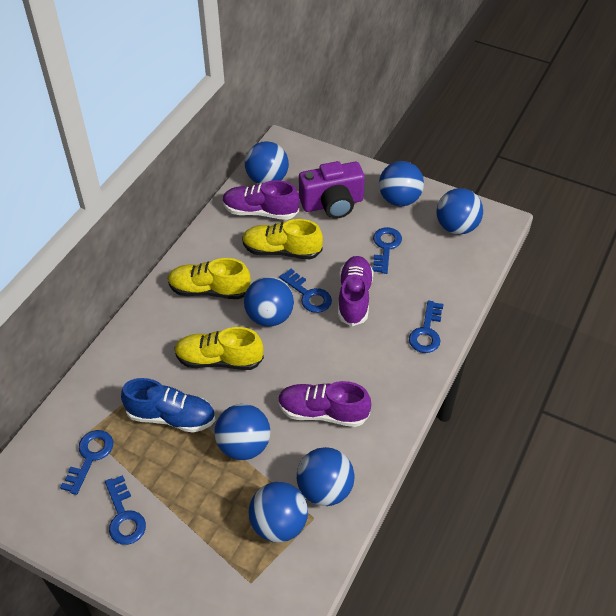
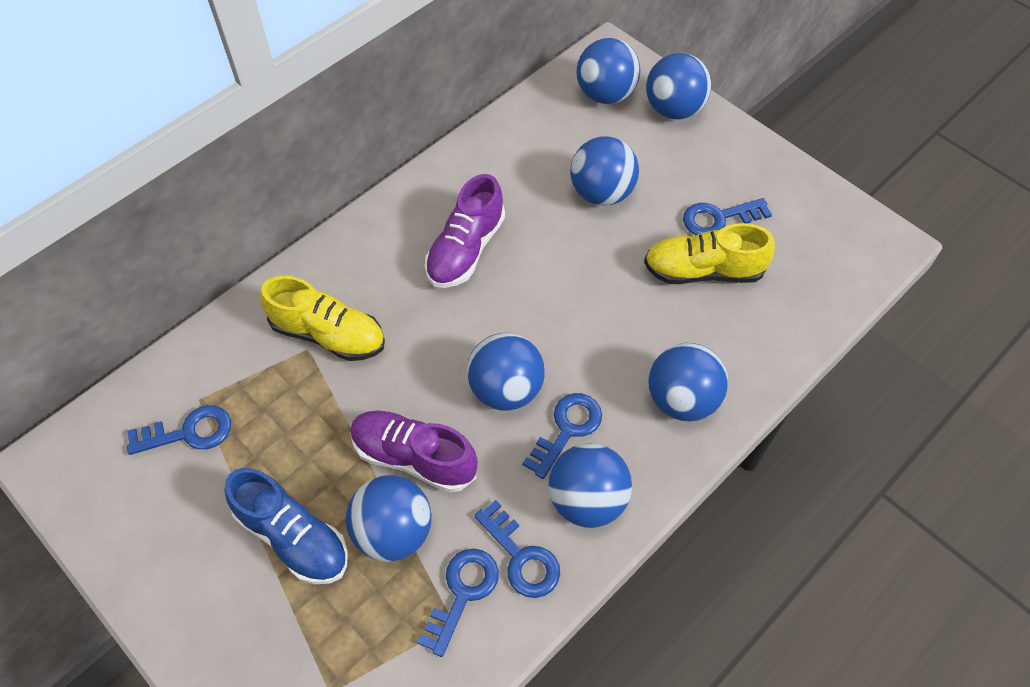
purple camera: 1 -> 0
purple shoe: 3 -> 2
yellow shoe: 3 -> 2

